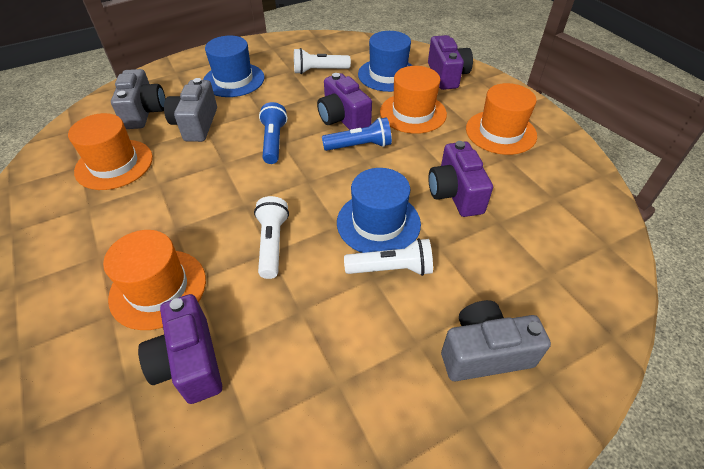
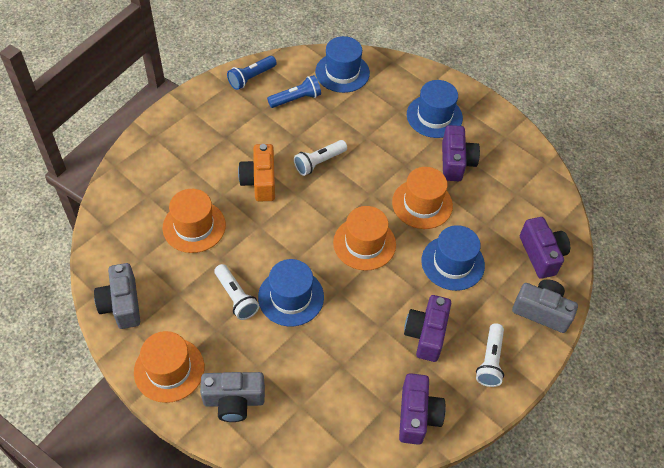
blue hat: 3 -> 4
orange camera: 0 -> 1

